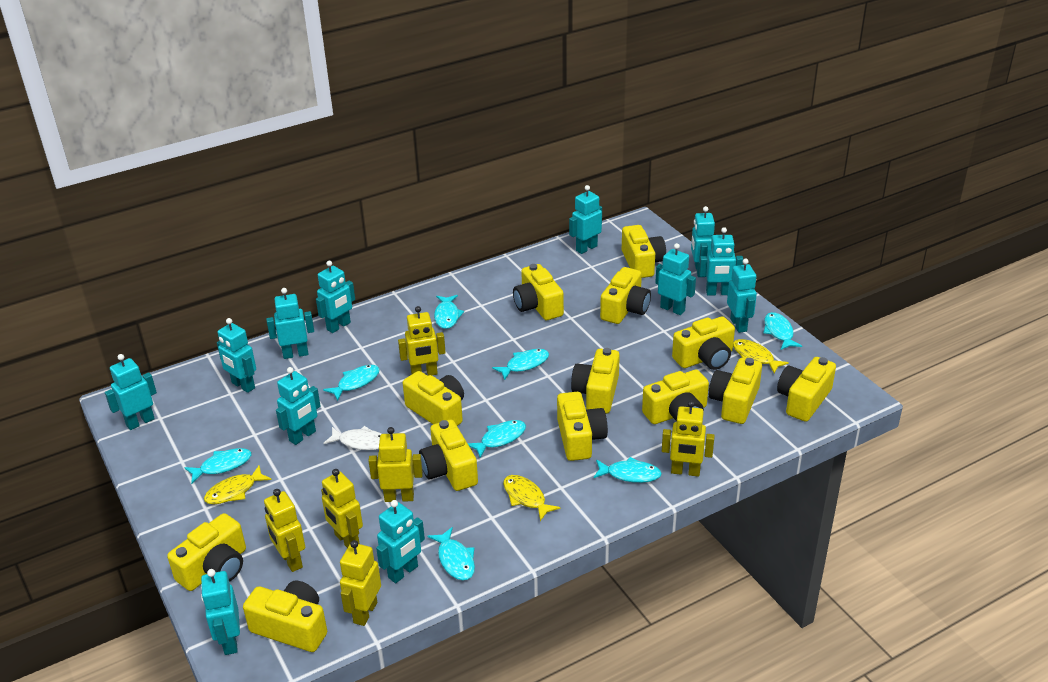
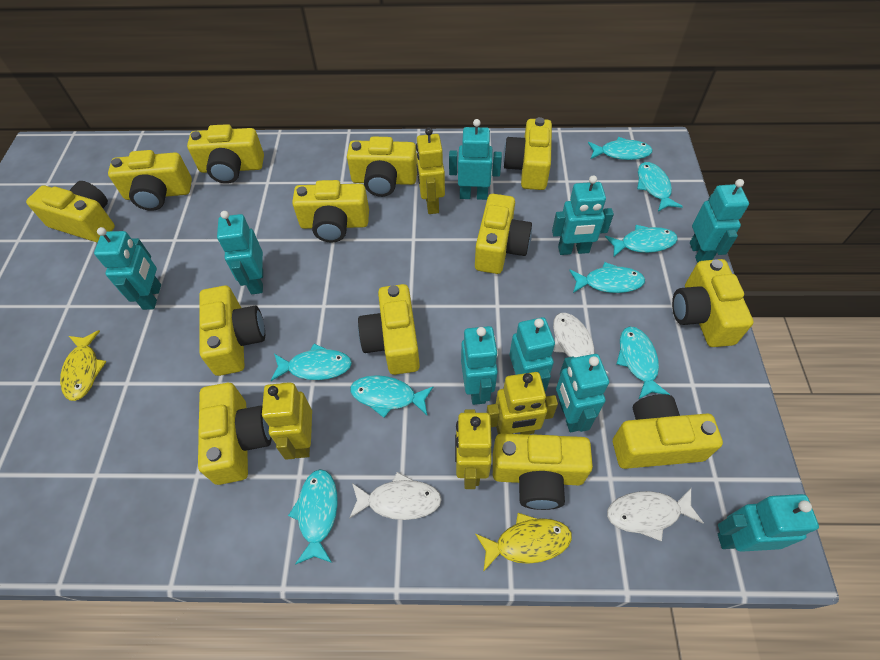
turquoise robot: 12 -> 9
white fish: 1 -> 3
yellow fish: 3 -> 2
yellow robot: 6 -> 4

